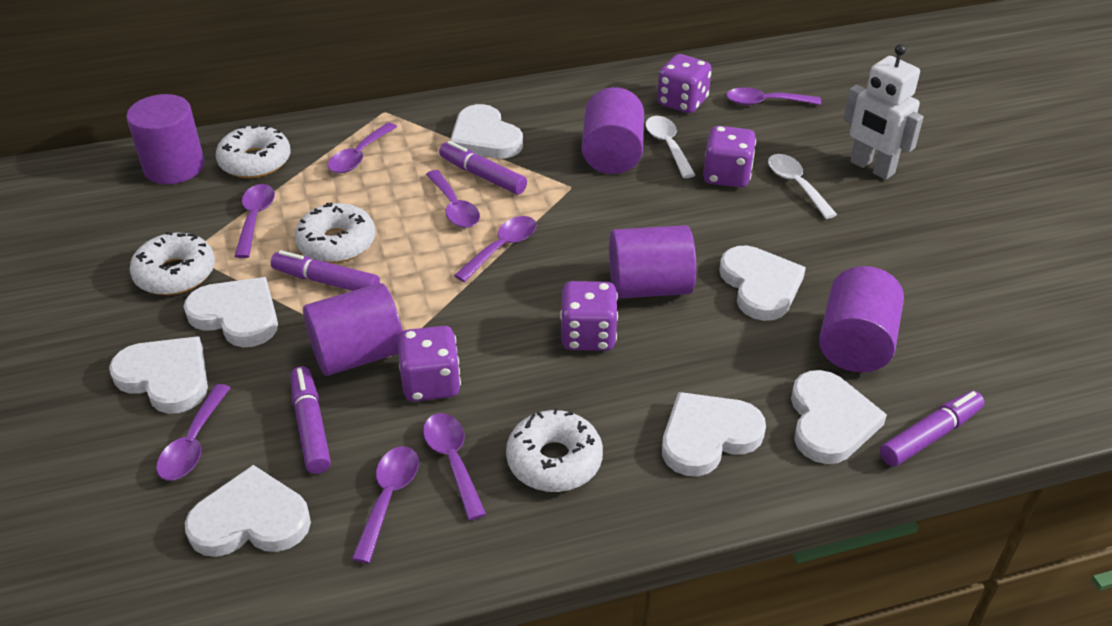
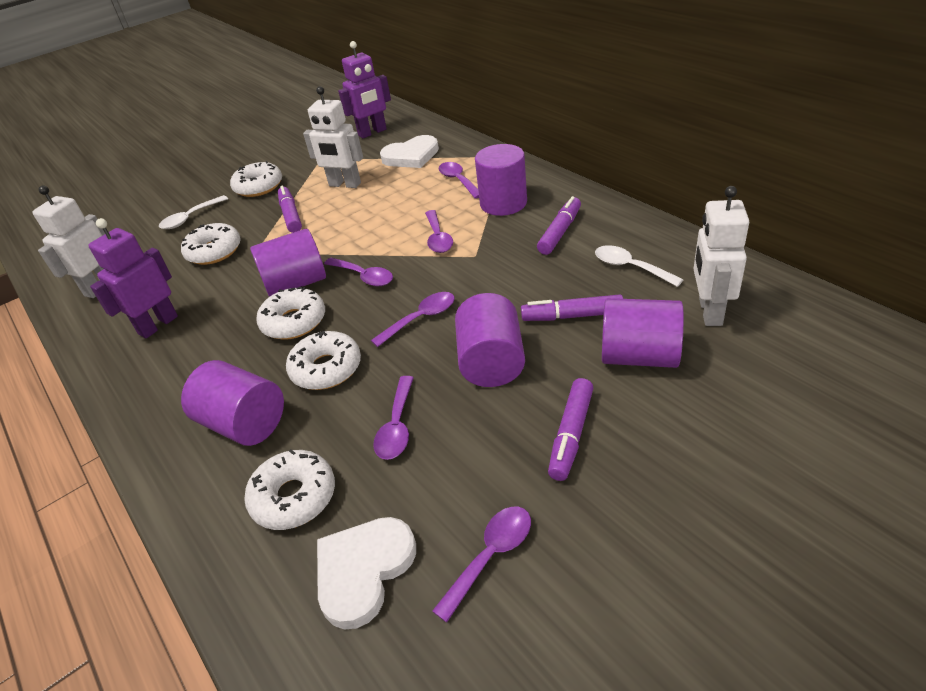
purple dice: 4 -> 0
purple robot: 0 -> 2
purple spoon: 8 -> 6
white donut: 4 -> 5
white heart: 7 -> 2
white robot: 1 -> 3

